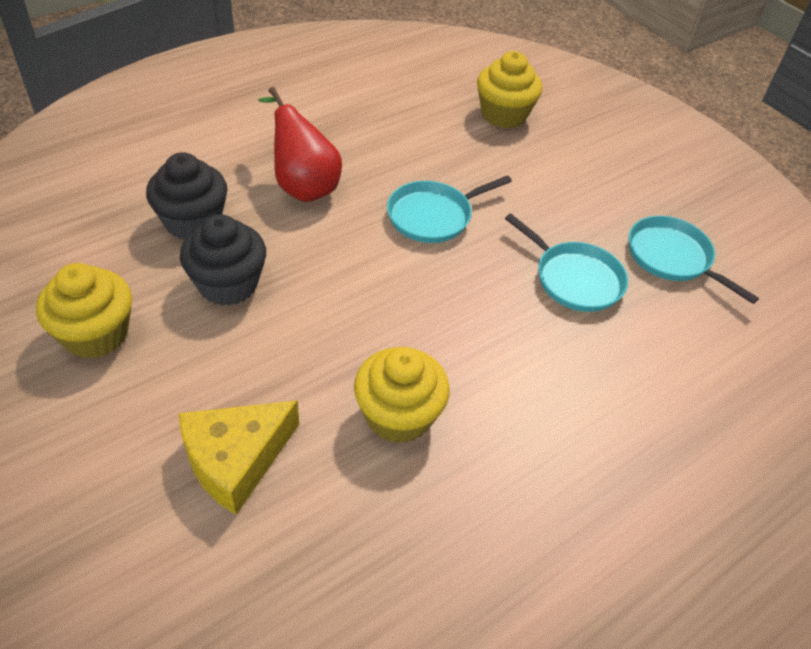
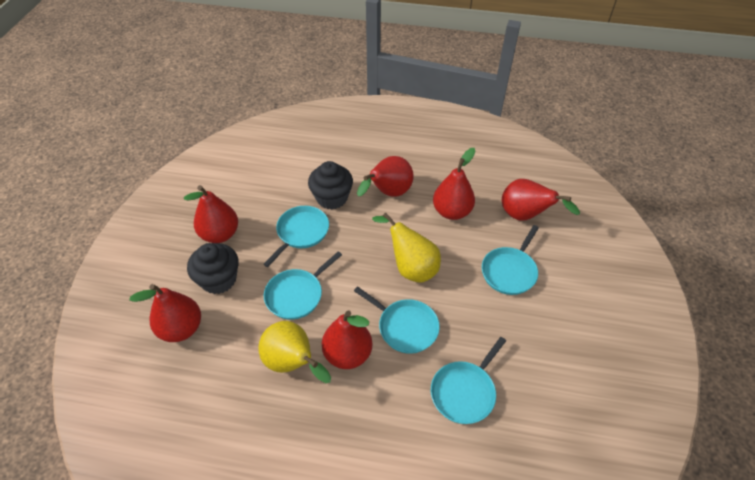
red pear: 1 -> 6
turquoise pan: 3 -> 5
yellow cheese: 1 -> 0
yellow cupcake: 3 -> 0
yellow pear: 0 -> 2

